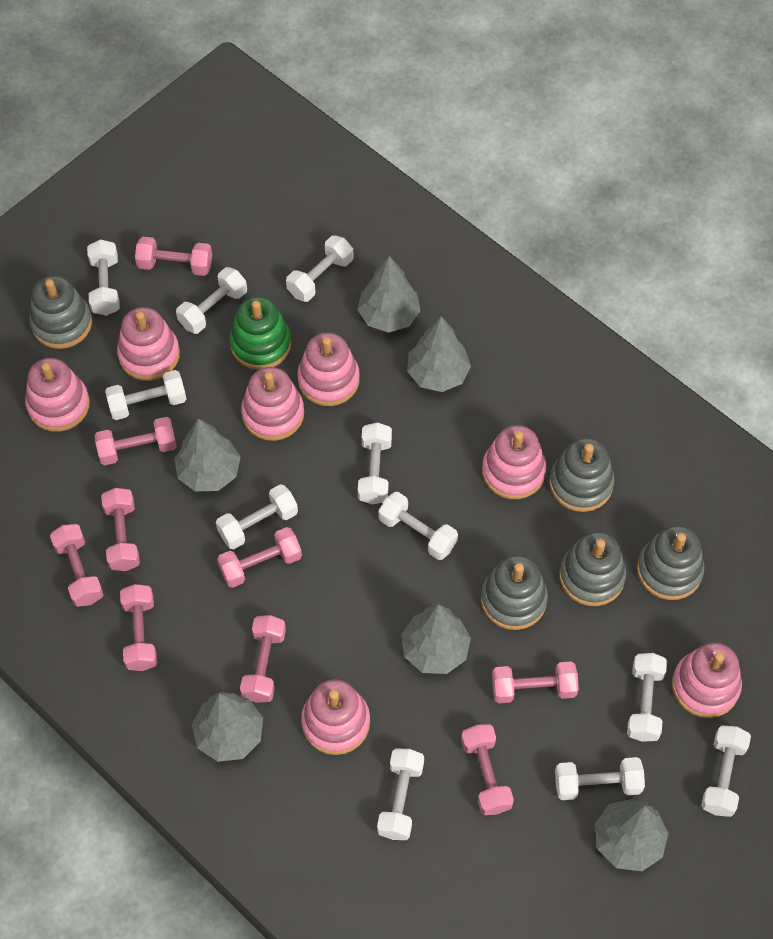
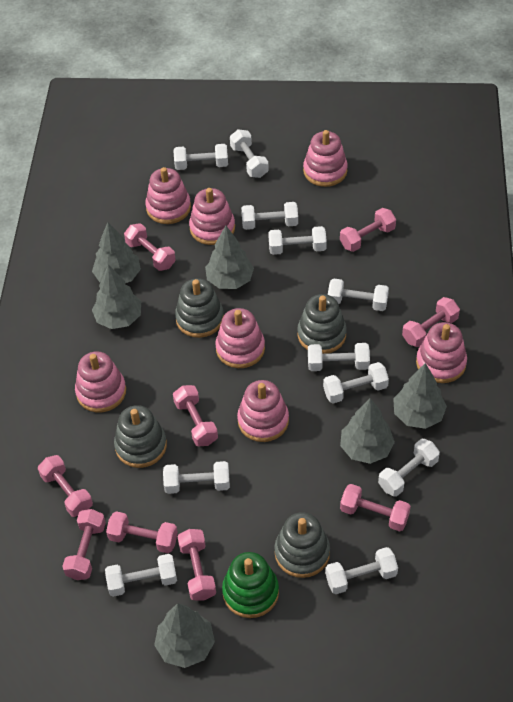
grey stacking toy: 5 -> 4

